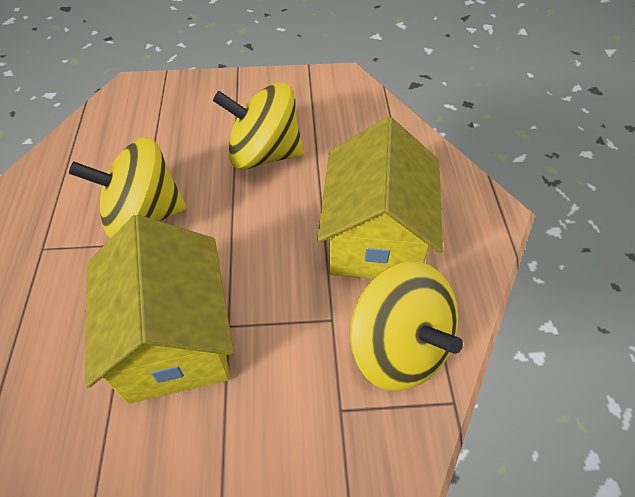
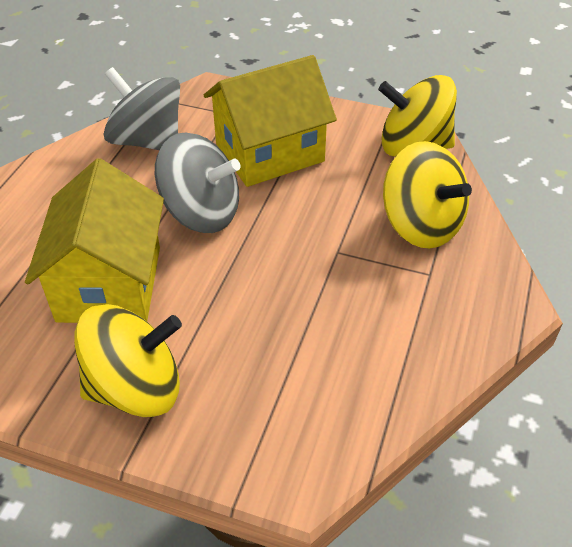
grey spinning top: 0 -> 2

